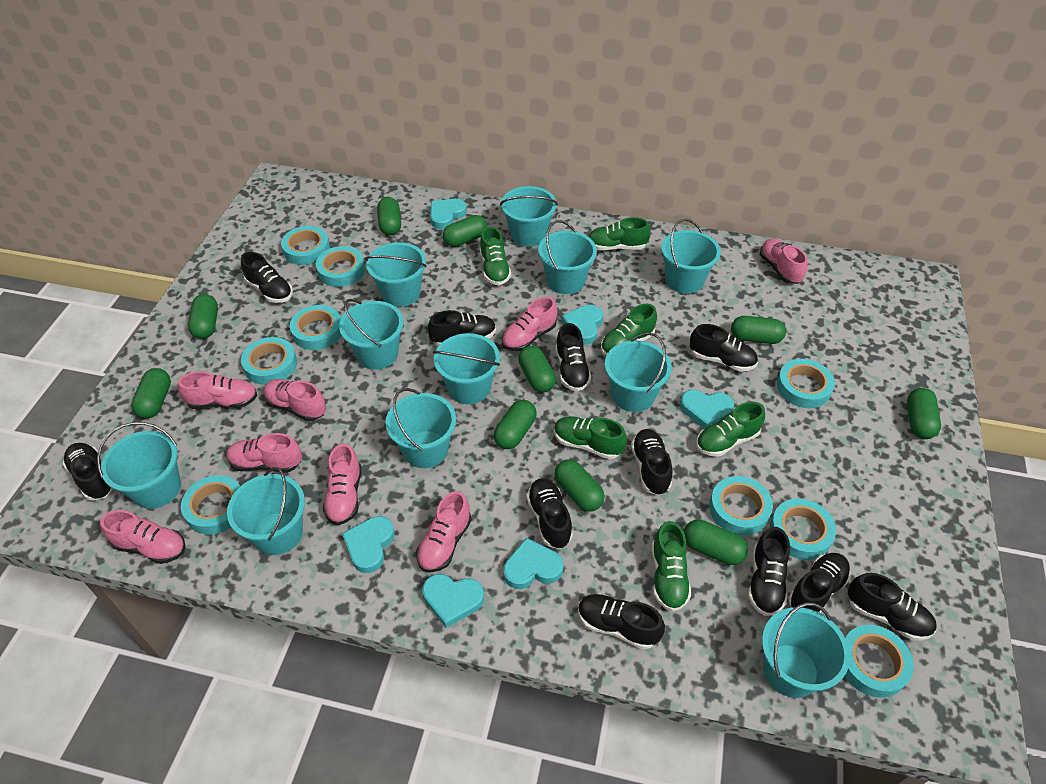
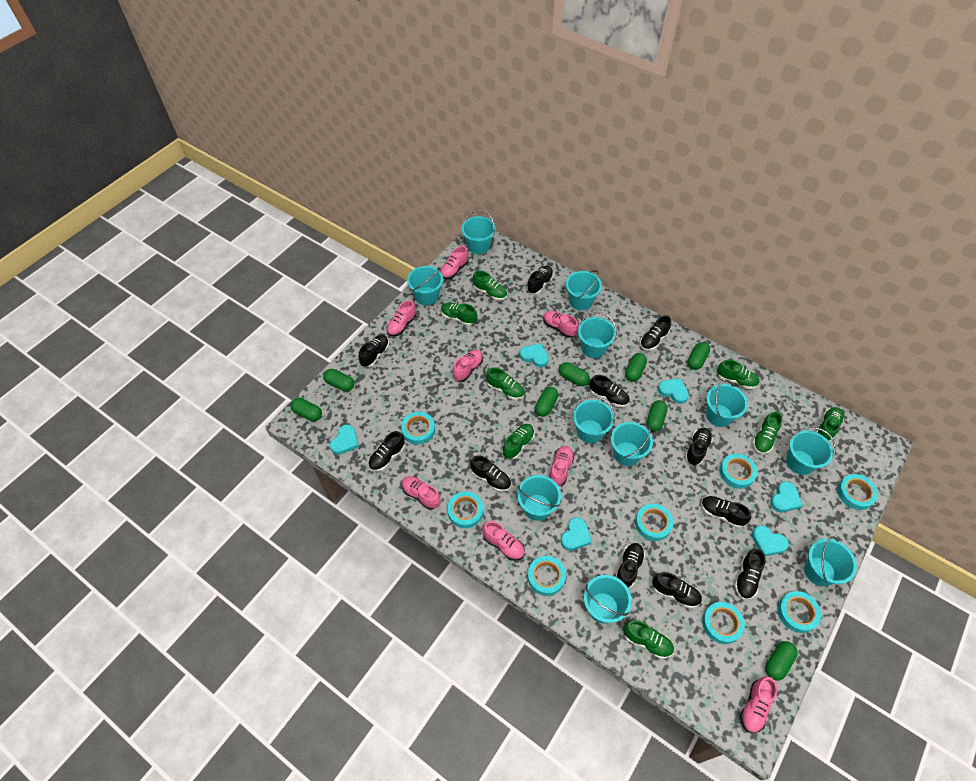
green capsule: 10 -> 8
green shoe: 6 -> 8
turquoise tape: 9 -> 8

